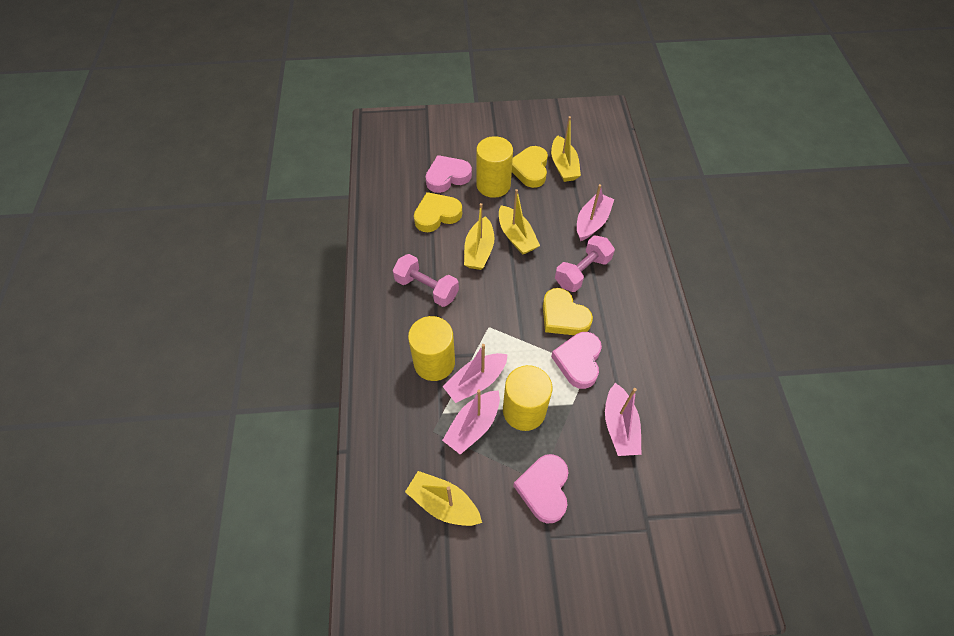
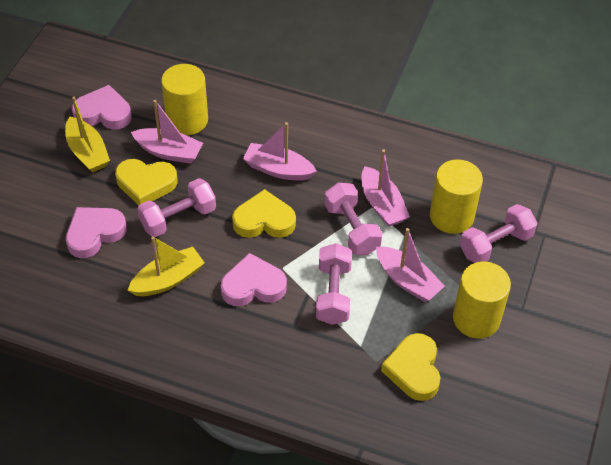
pink dumbbell: 2 -> 4
yellow boat: 4 -> 2

